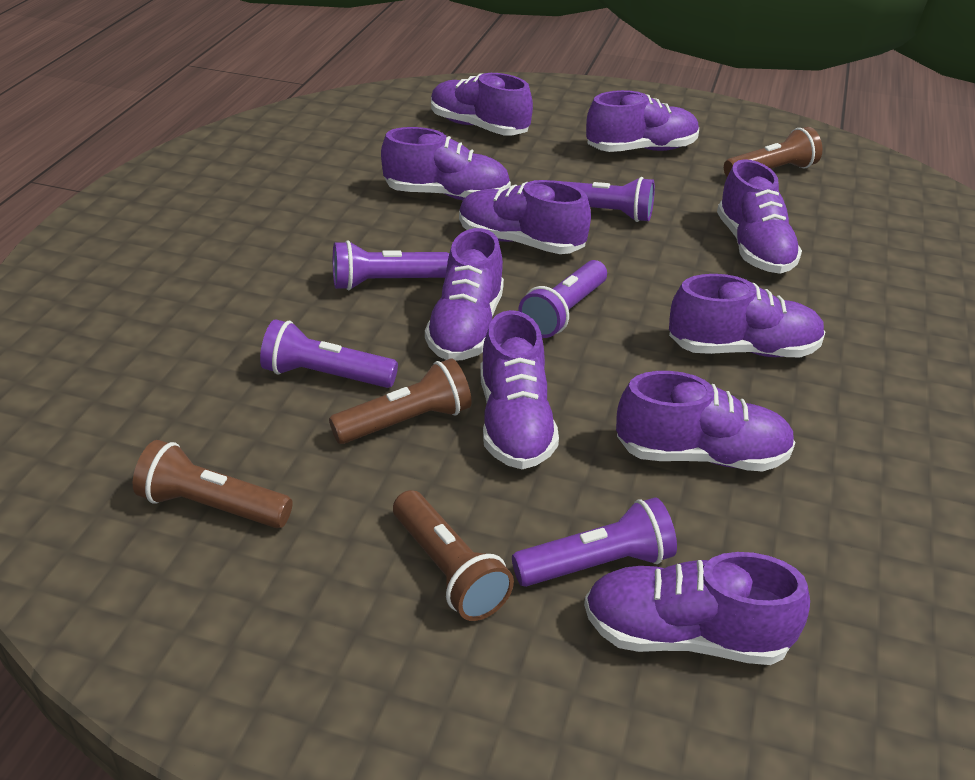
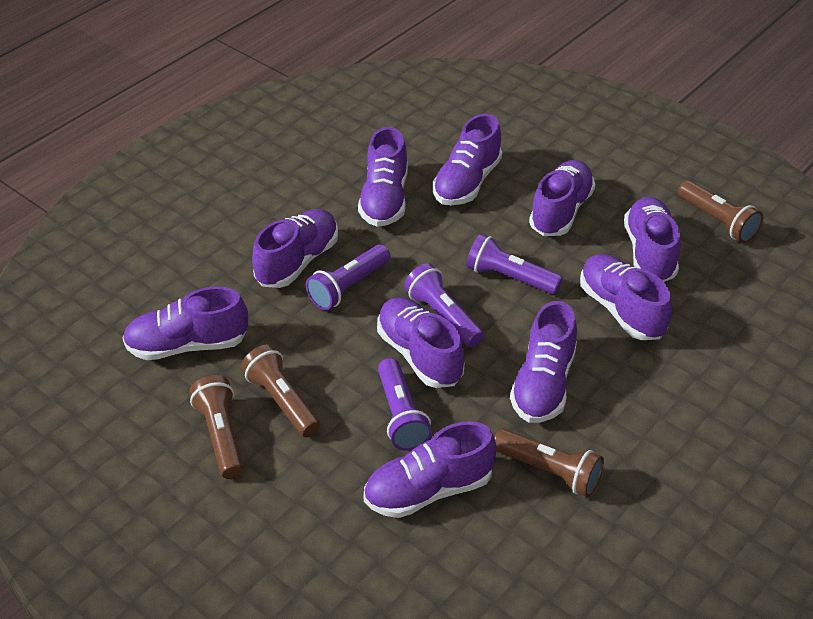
purple flashlight: 5 -> 4

